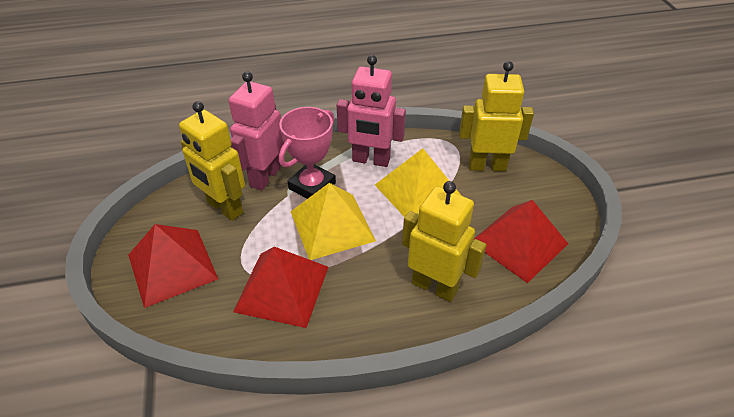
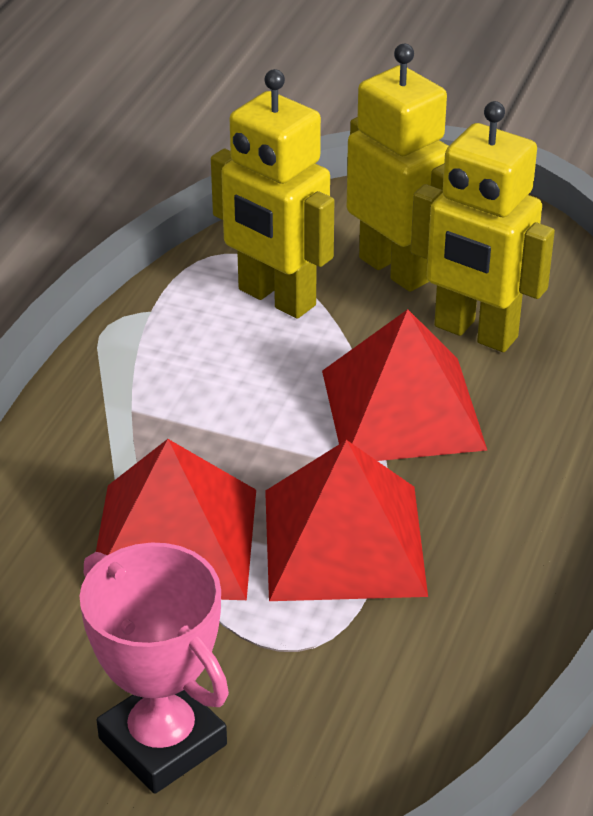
pink robot: 2 -> 0
yellow pyramid: 2 -> 0

